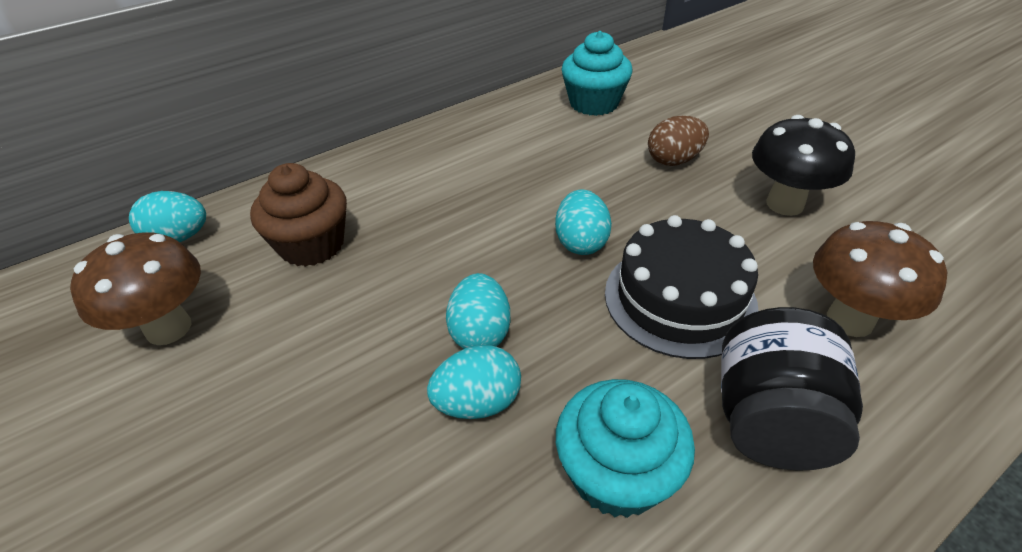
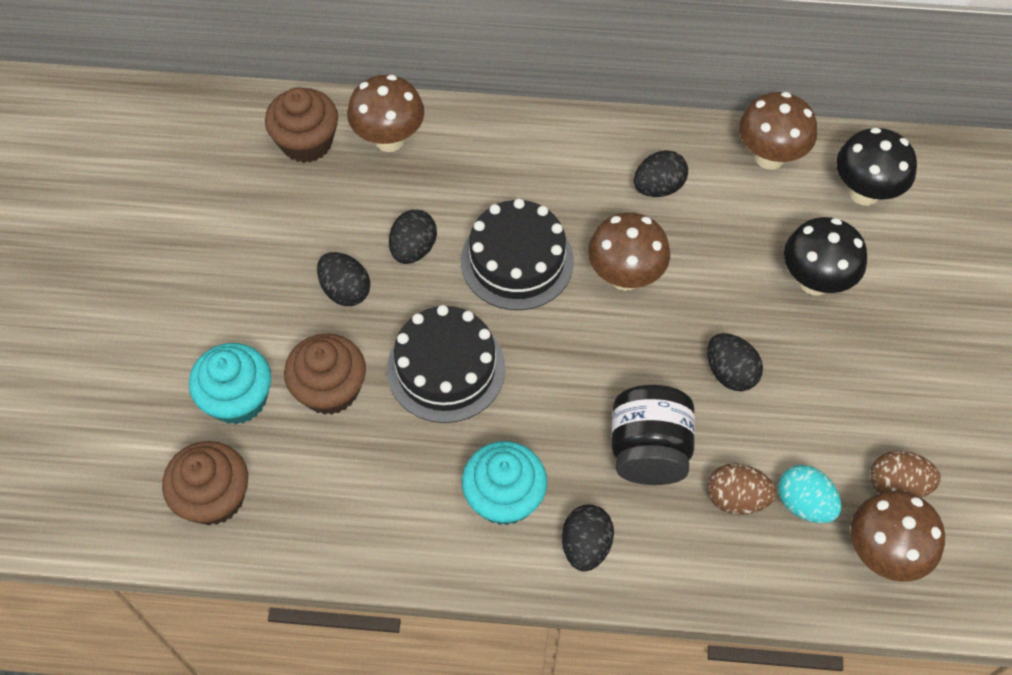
black cake: 1 -> 2
black egg: 0 -> 5
black mushroom: 1 -> 2
brown cupcake: 1 -> 3
brown egg: 1 -> 2
brown mushroom: 2 -> 4
turquoise egg: 4 -> 1

